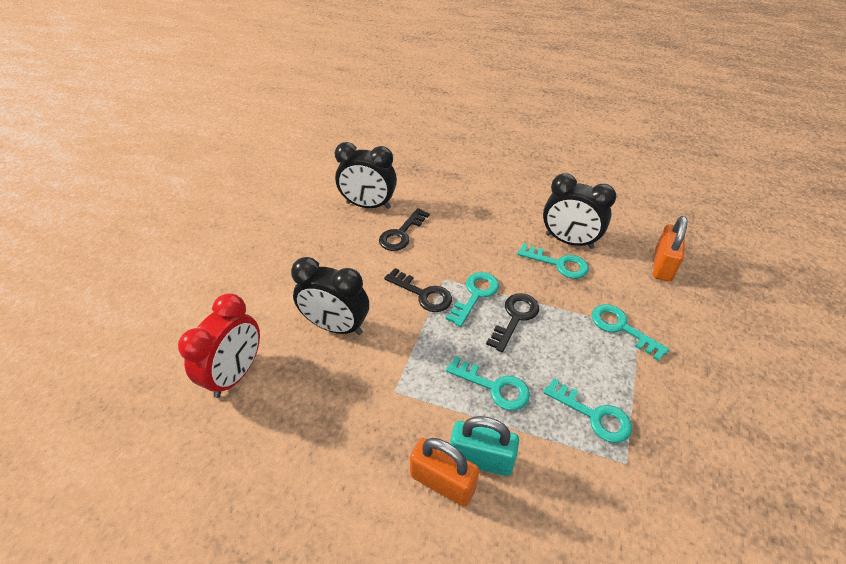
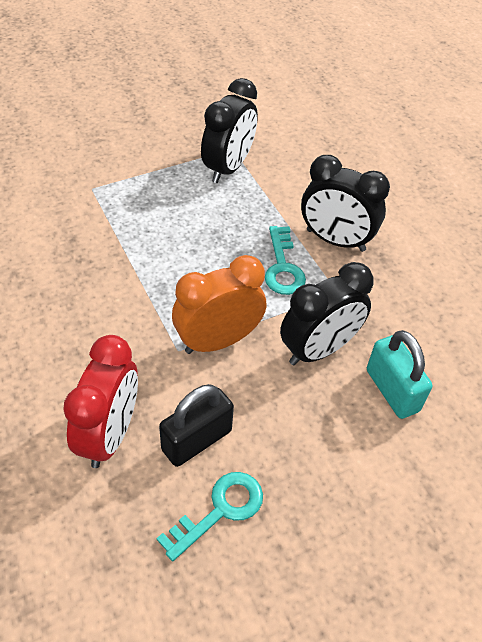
black key: 3 -> 0
black padlock: 0 -> 1
orange clock: 0 -> 1
orange padlock: 2 -> 0
turquoise key: 5 -> 2

